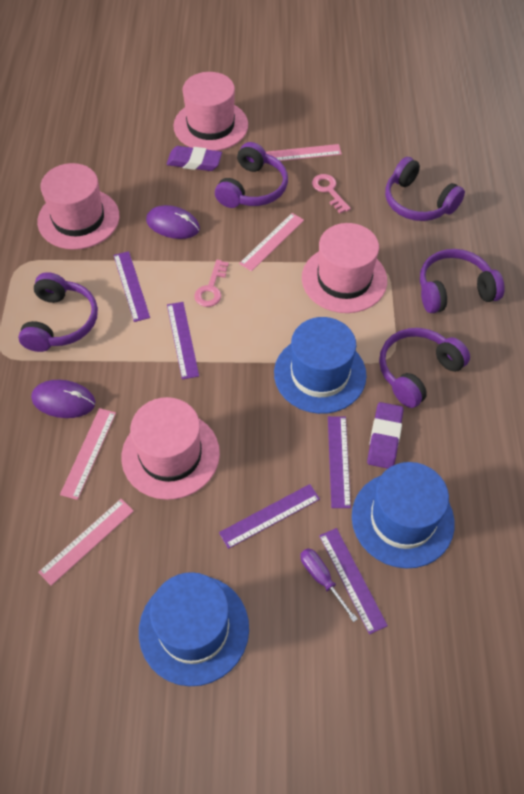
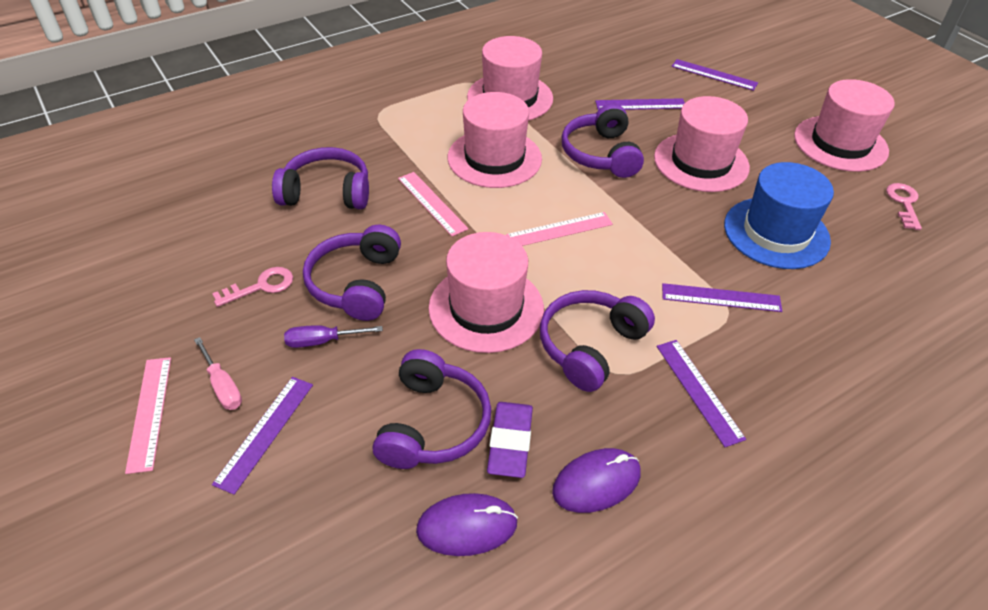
blue hat: 3 -> 1
pink hat: 4 -> 5
pink ruler: 4 -> 3
pink screwdriver: 0 -> 1
purple eraser: 2 -> 1

